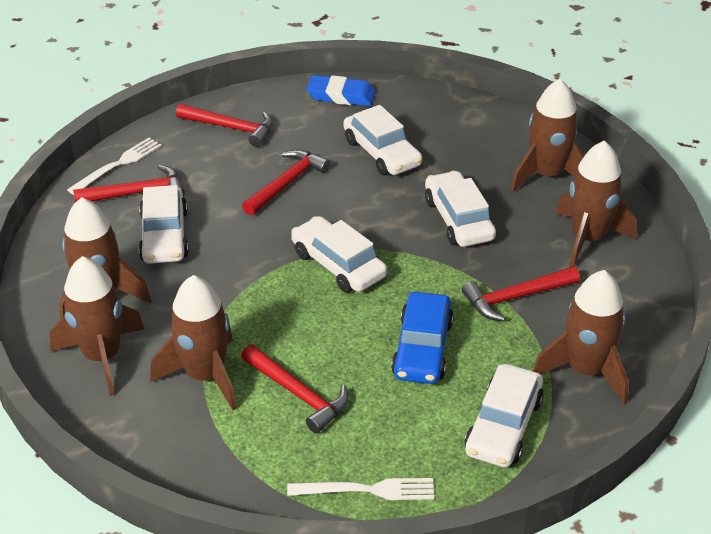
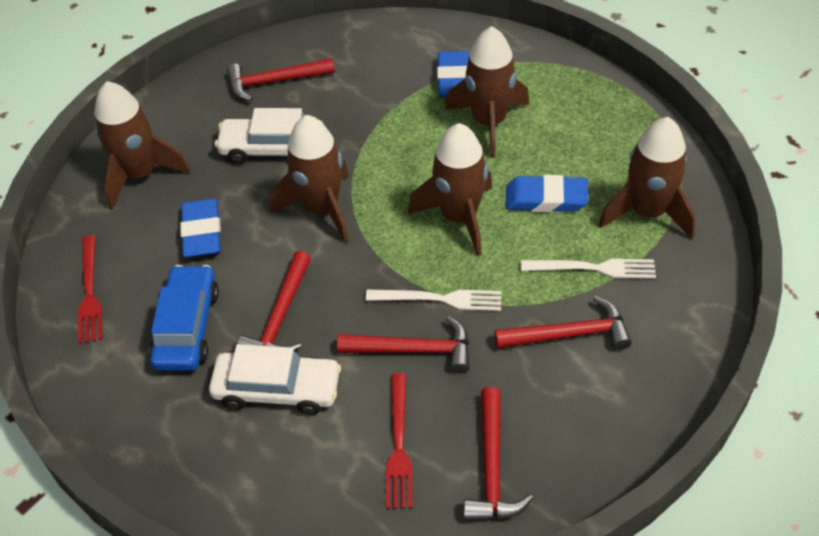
blue eraser: 1 -> 3
brown rocket: 6 -> 5
red fork: 0 -> 2
white car: 5 -> 2

